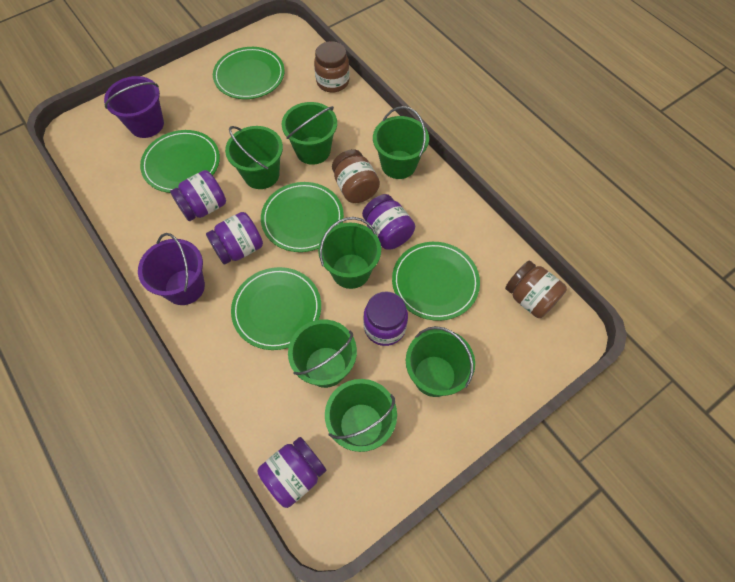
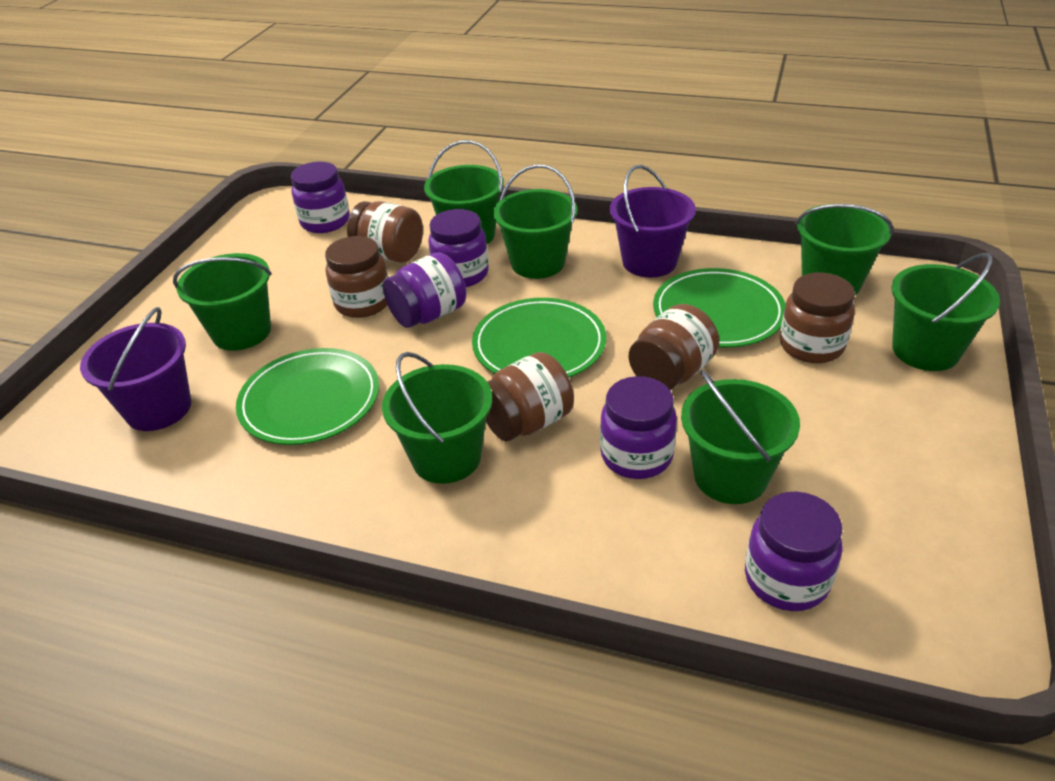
brown jar: 3 -> 5
green plate: 5 -> 3

